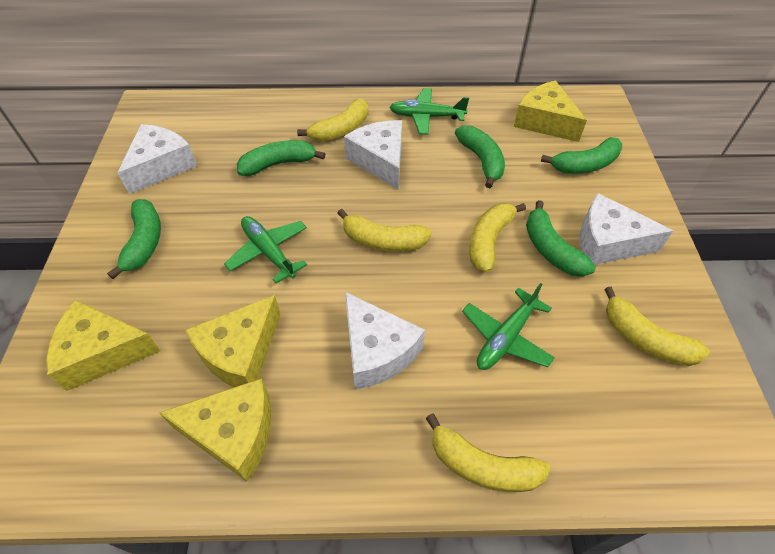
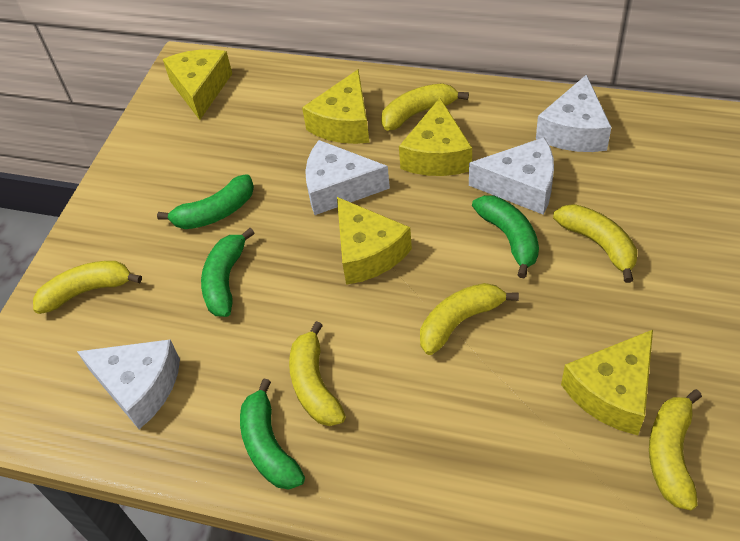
green banana: 5 -> 4
green plane: 3 -> 0
yellow banana: 5 -> 6
yellow cheese: 4 -> 5

